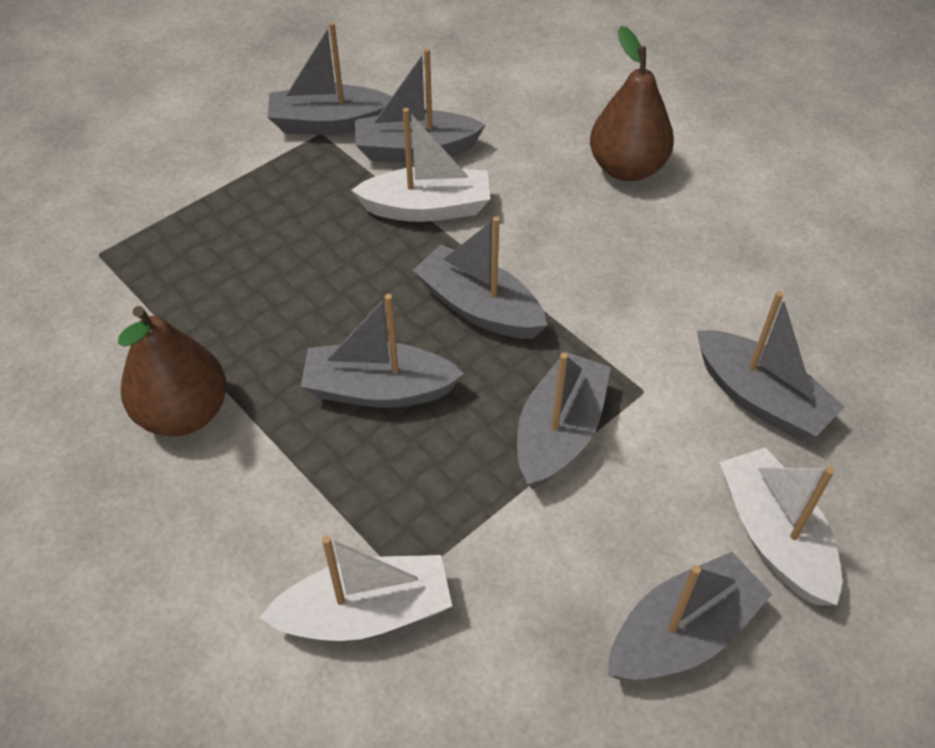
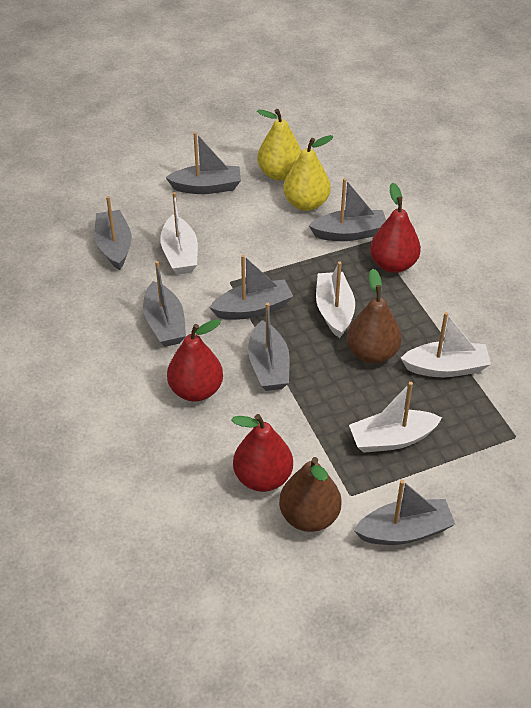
red pear: 0 -> 3
white boat: 3 -> 4
yellow pear: 0 -> 2

